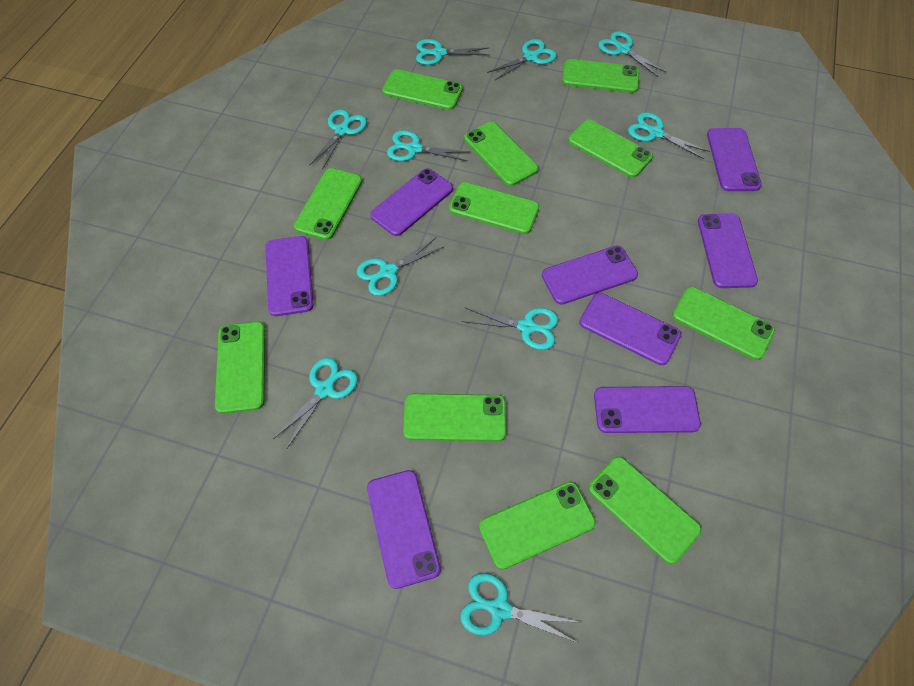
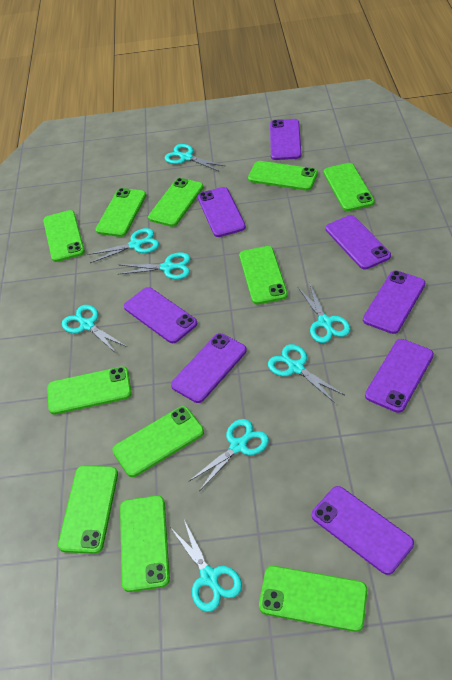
turquoise scissors: 10 -> 8

